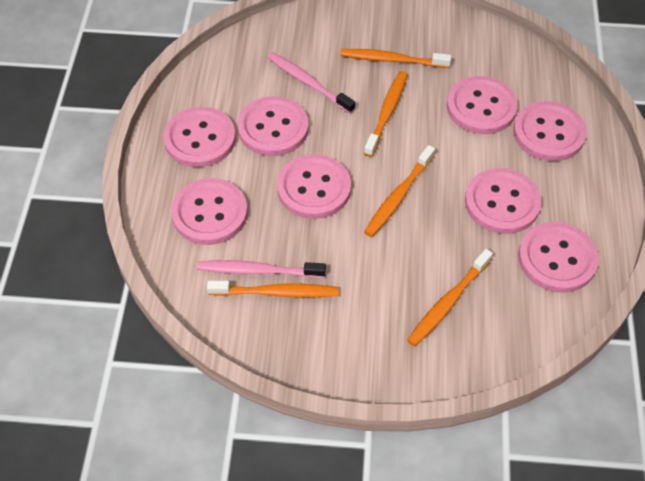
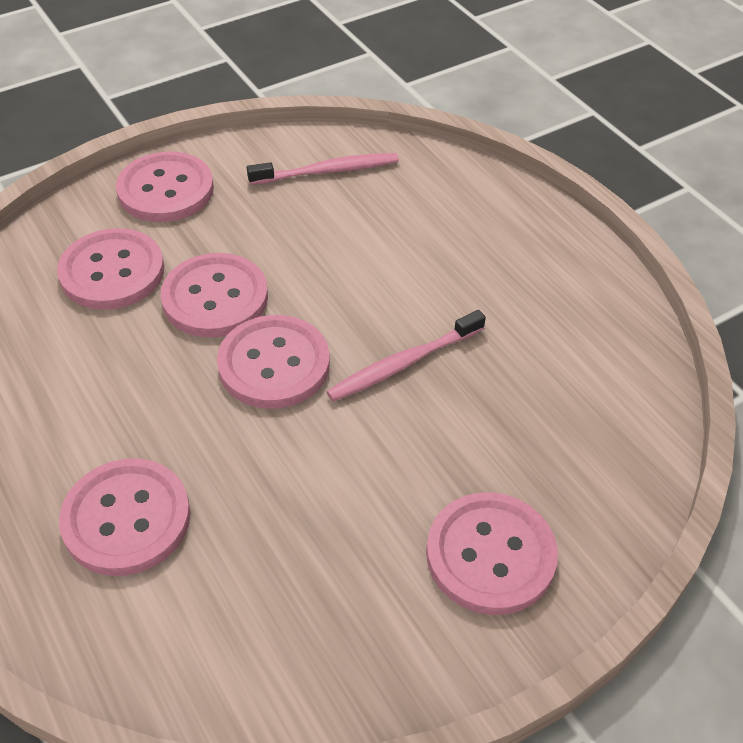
orange toothbrush: 5 -> 0
pink button: 8 -> 6

